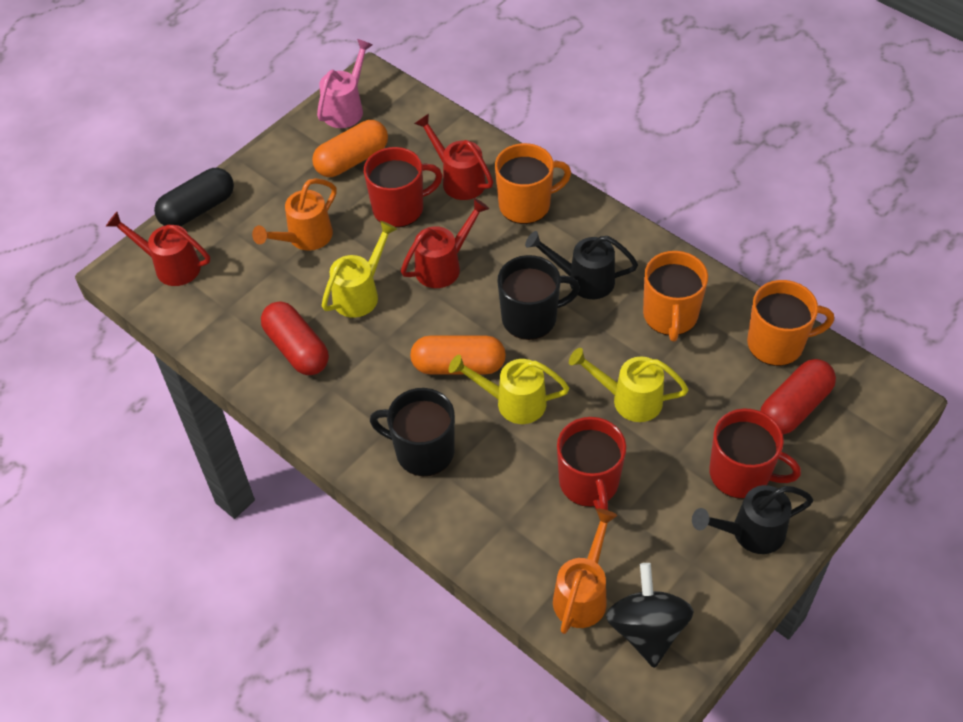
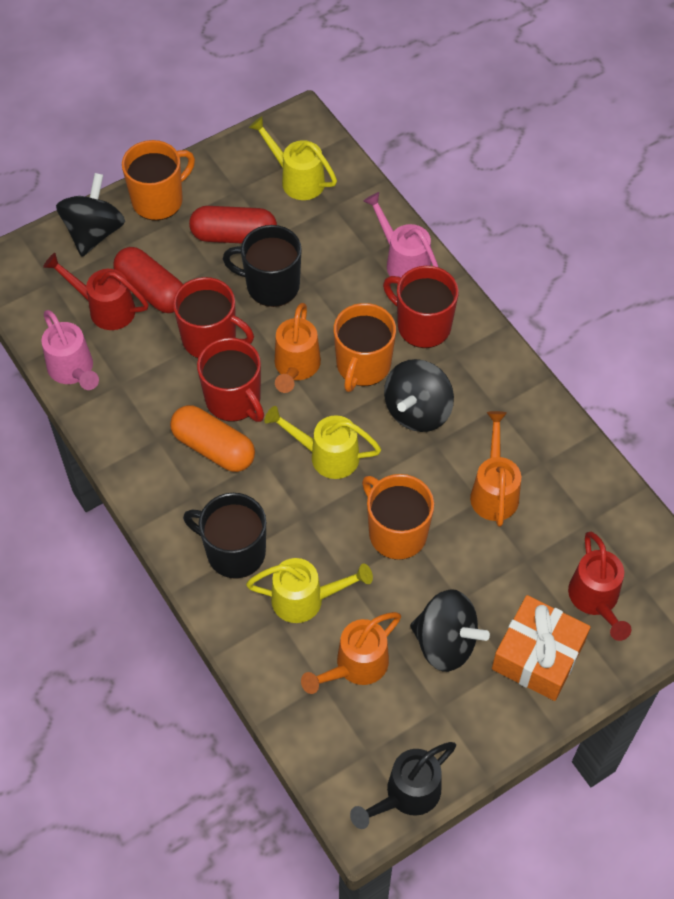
black capsule: 1 -> 0
black spinning top: 1 -> 3
black watering can: 2 -> 1
orange capsule: 2 -> 1
orange gift: 0 -> 1
orange watering can: 2 -> 3
pink watering can: 1 -> 2
red watering can: 3 -> 2

